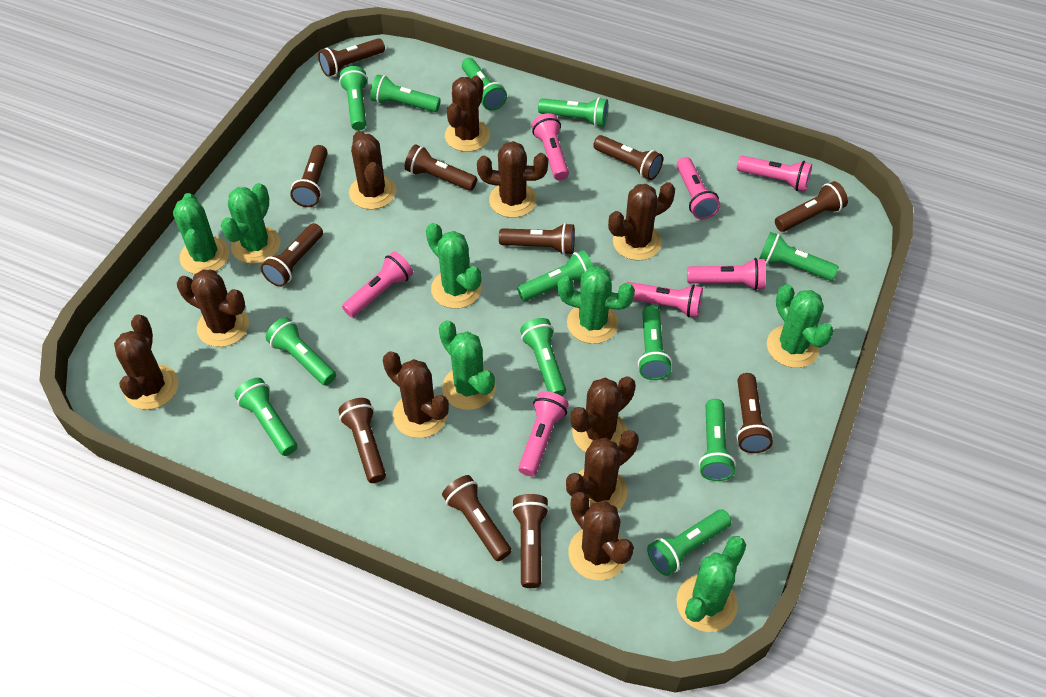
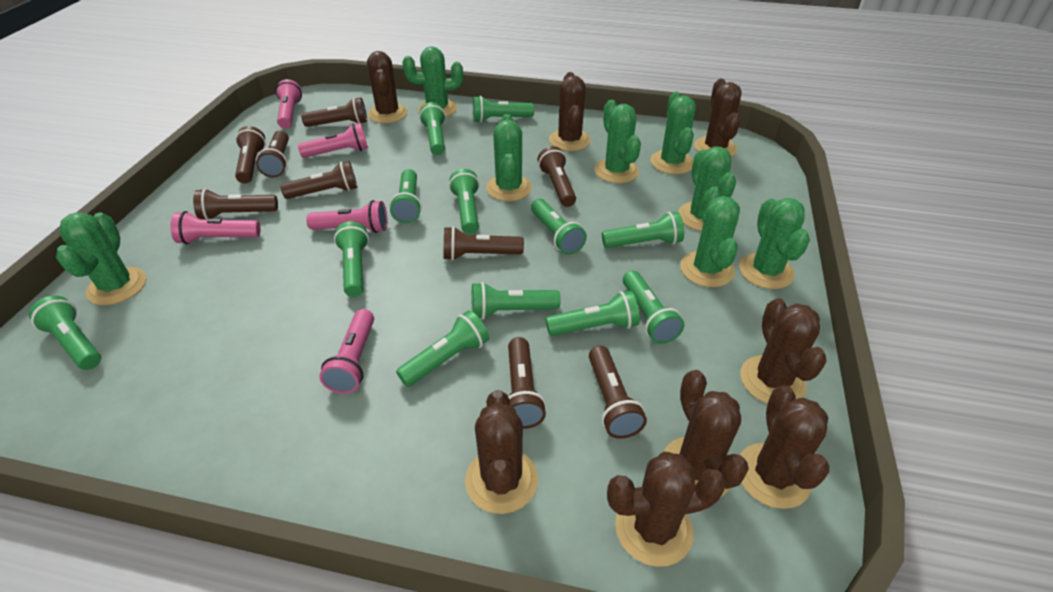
brown cactus: 10 -> 8
brown flashlight: 11 -> 9
green cactus: 7 -> 8
pink flashlight: 7 -> 5

